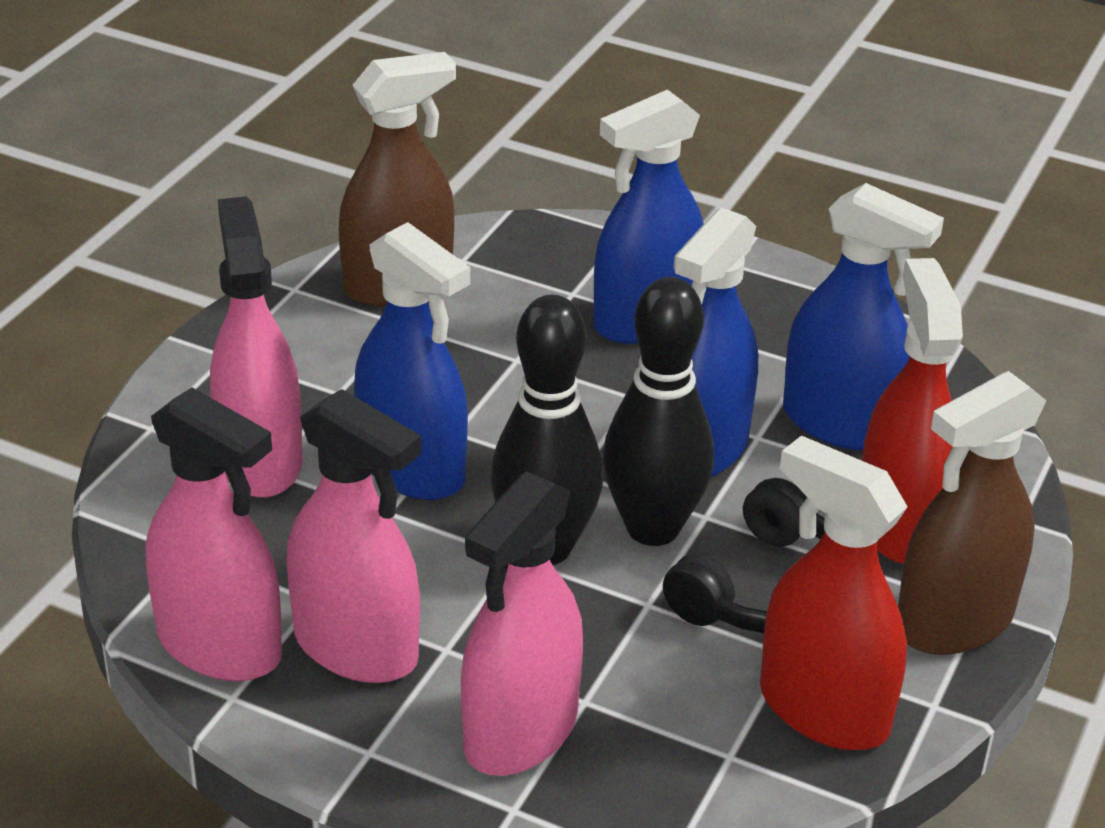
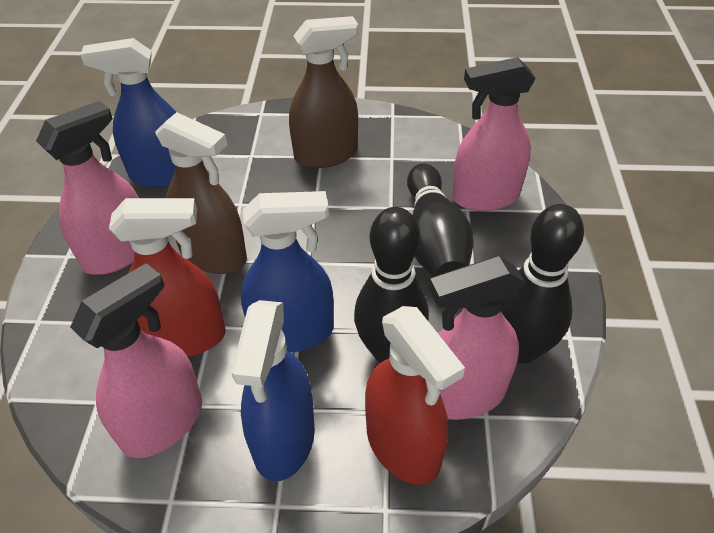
black bowling pin: 2 -> 3
black headphones: 1 -> 0
blue spray bottle: 4 -> 3

